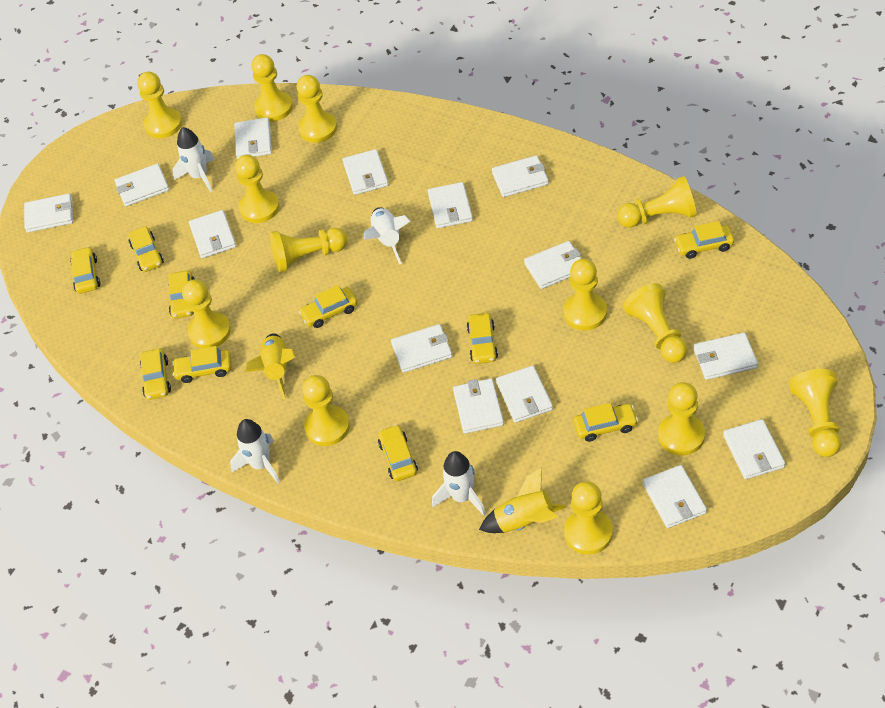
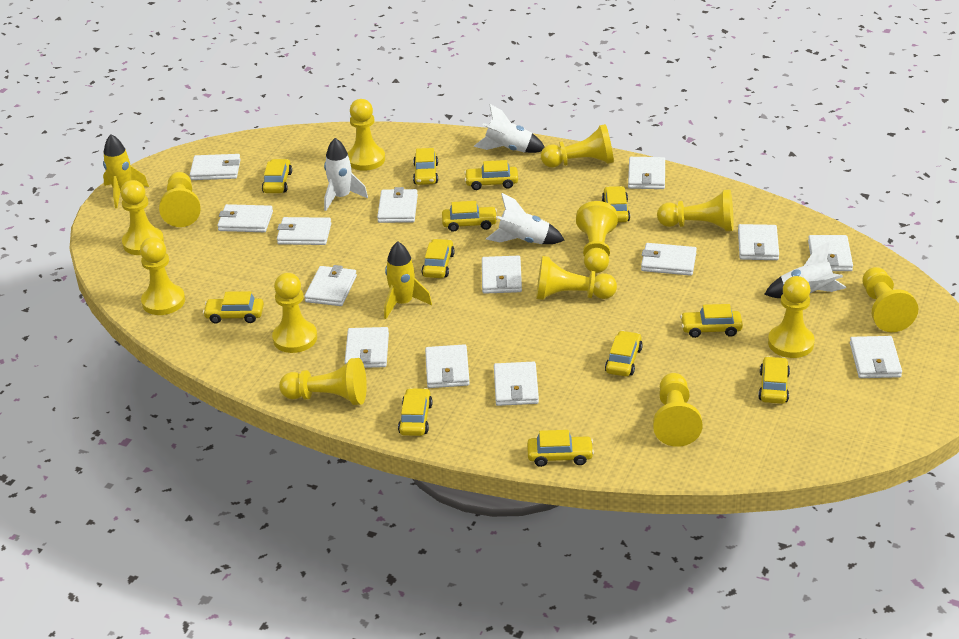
yellow car: 10 -> 12

